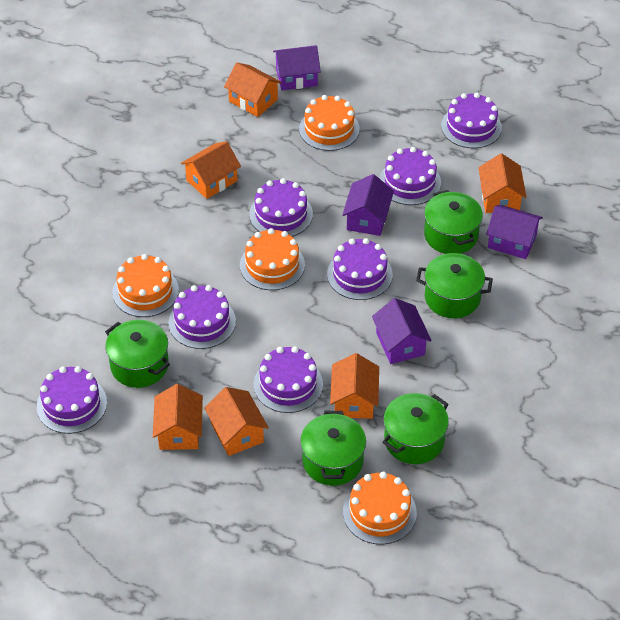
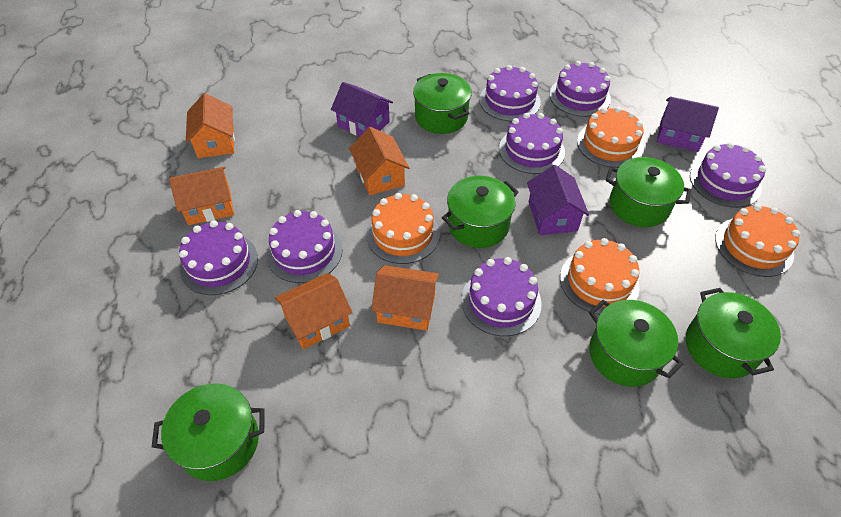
green pot: 5 -> 6
orange house: 6 -> 5
purple house: 4 -> 3

